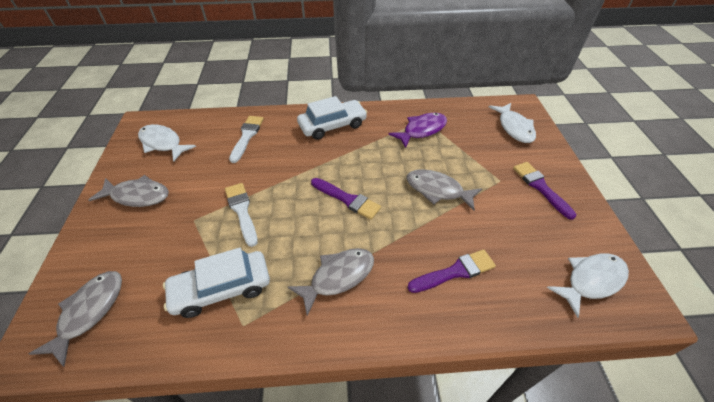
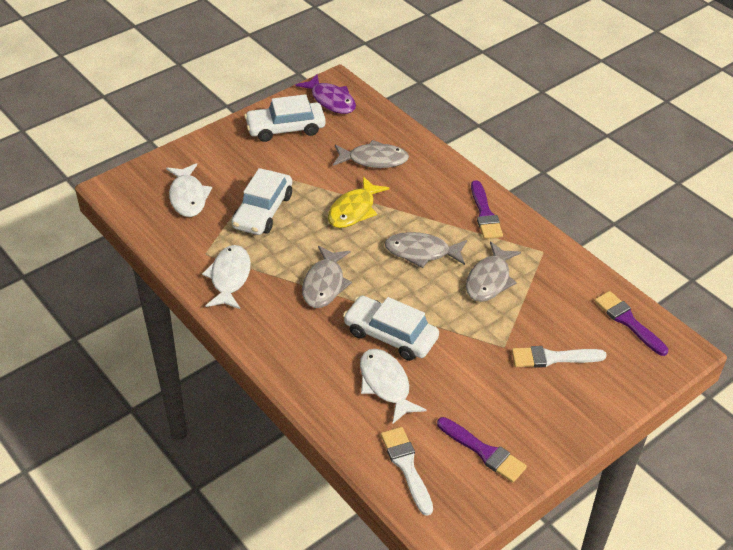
white car: 2 -> 3
yellow fish: 0 -> 1

